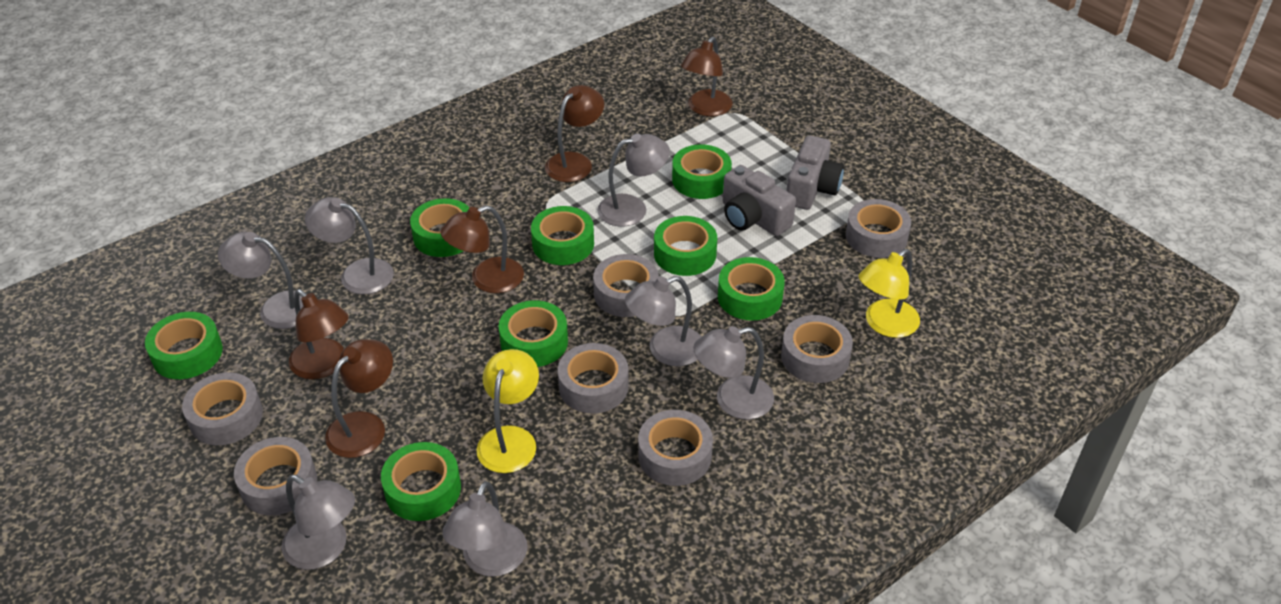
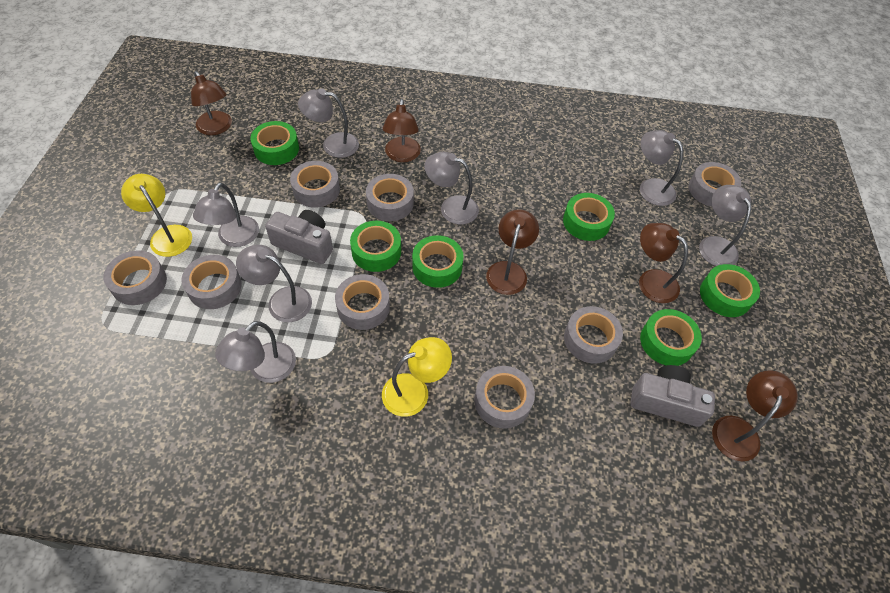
green tape: 8 -> 6
grey tape: 7 -> 8

